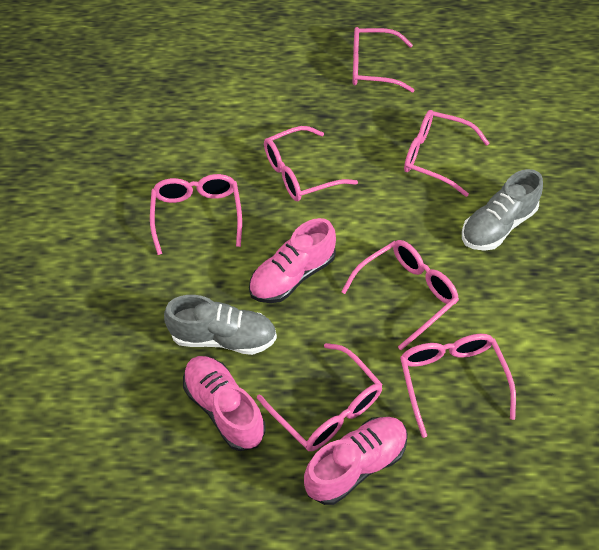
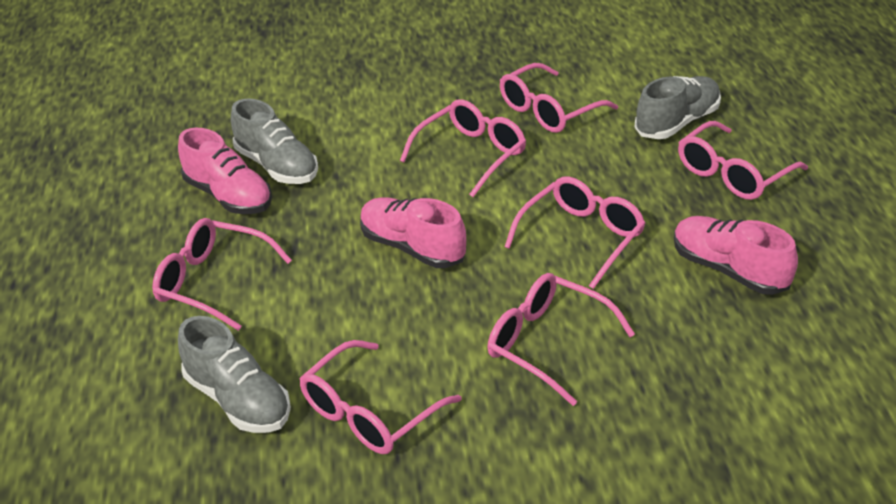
grey shoe: 2 -> 3

